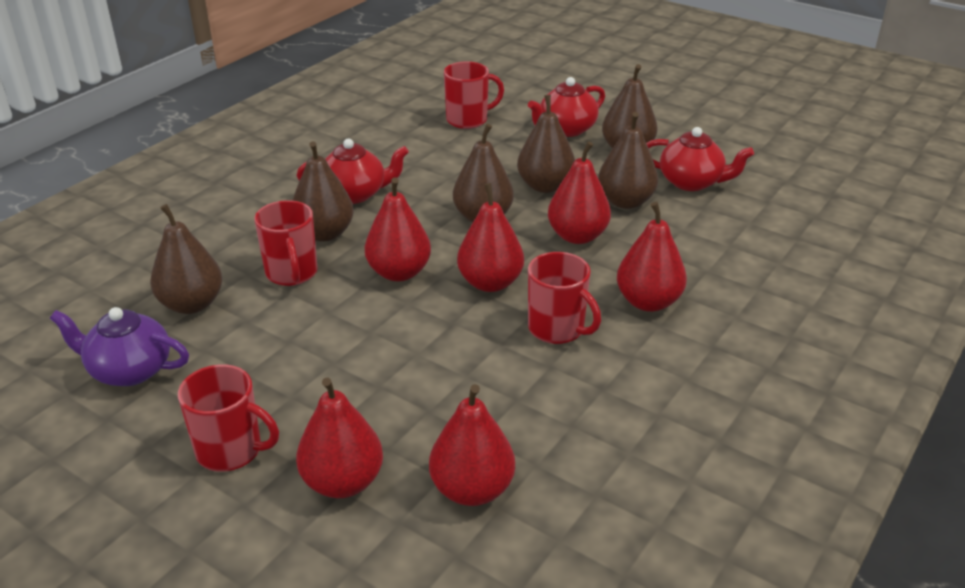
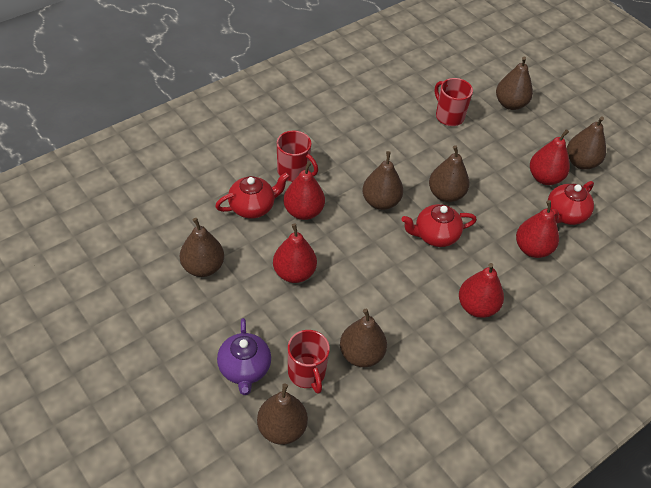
brown pear: 6 -> 7
red mug: 4 -> 3
red pear: 6 -> 5

